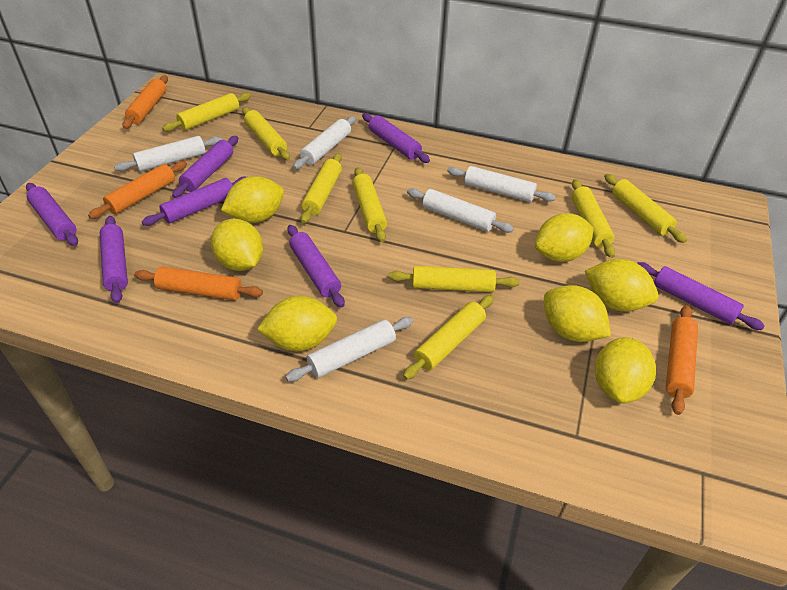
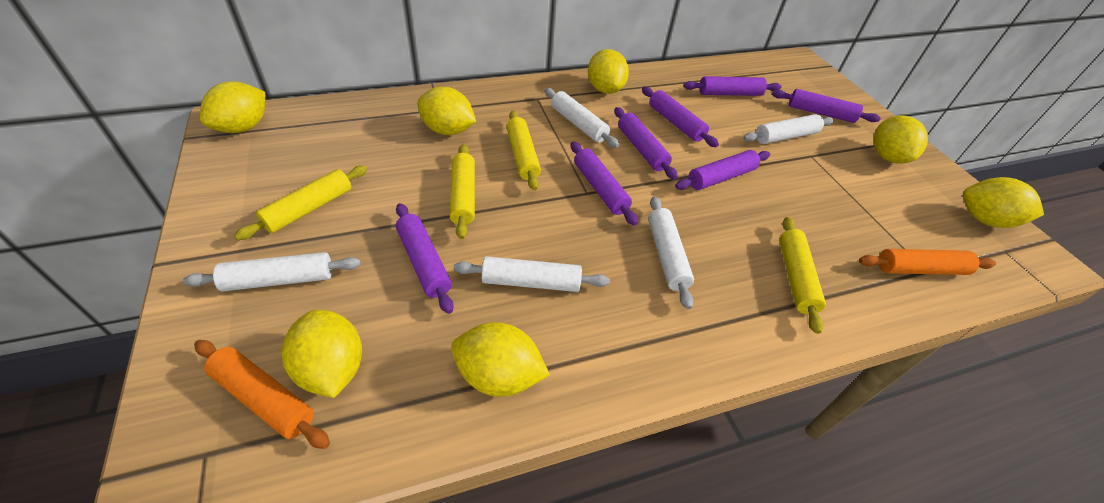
orange rolling pin: 4 -> 2
yellow rolling pin: 8 -> 4

